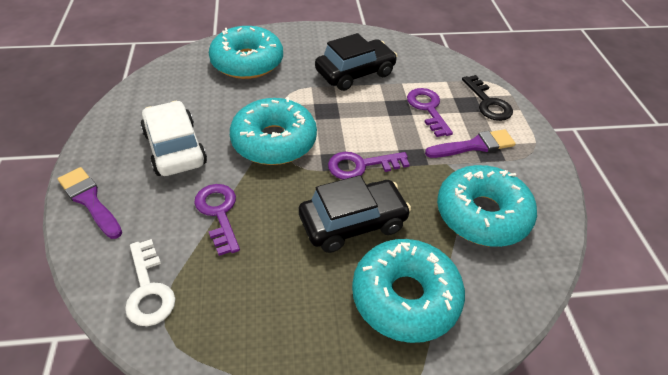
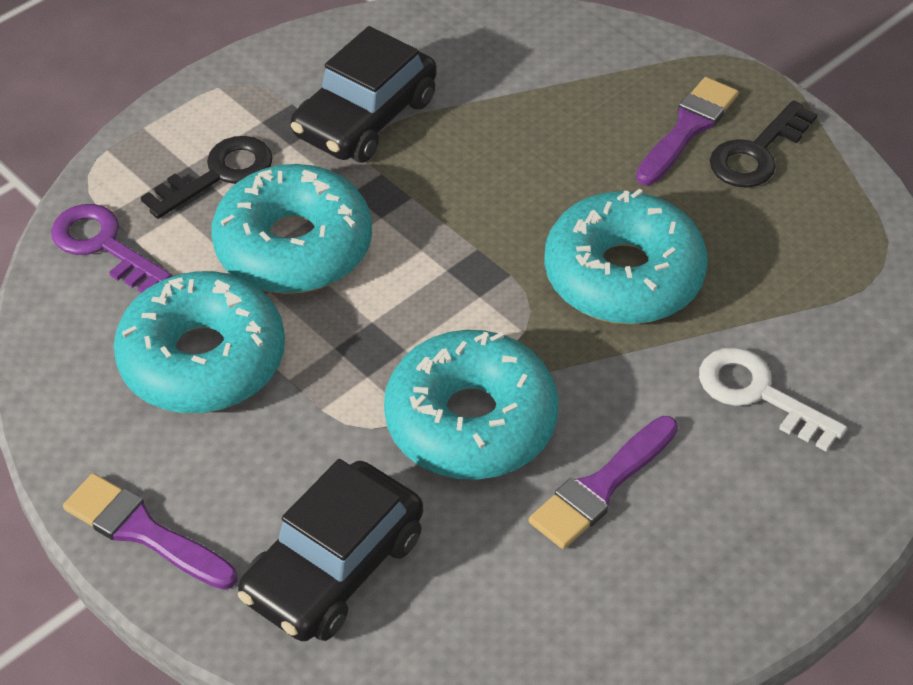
black key: 1 -> 2
purple brush: 2 -> 3
purple key: 3 -> 1
white car: 1 -> 0

